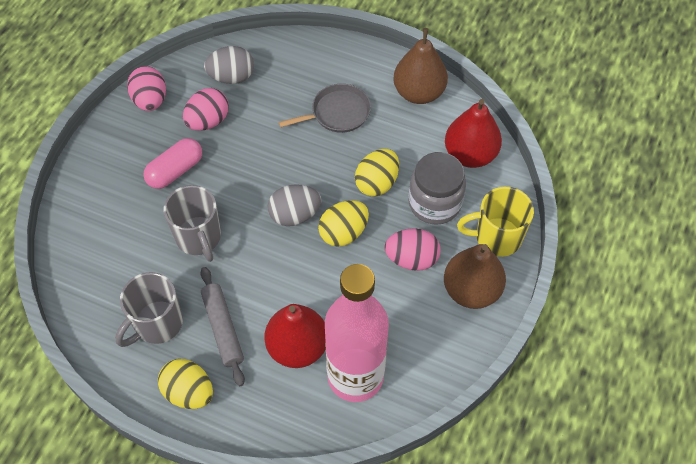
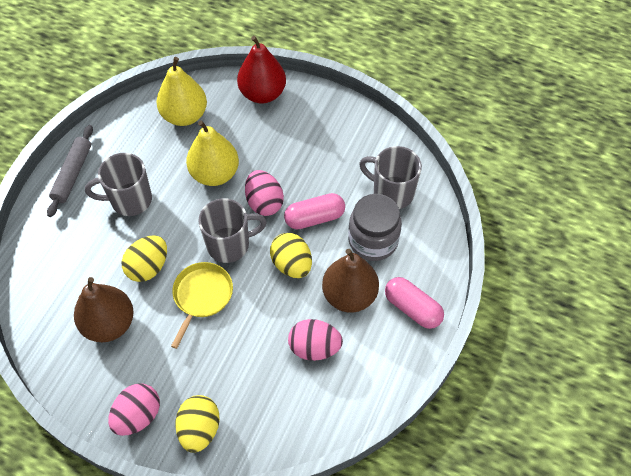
grey egg: 2 -> 0
grey mug: 2 -> 3
grey pan: 1 -> 0
pink bottle: 1 -> 0
pink capsule: 1 -> 2
red pear: 2 -> 1
yellow mug: 1 -> 0
yellow pan: 0 -> 1
yellow pear: 0 -> 2

